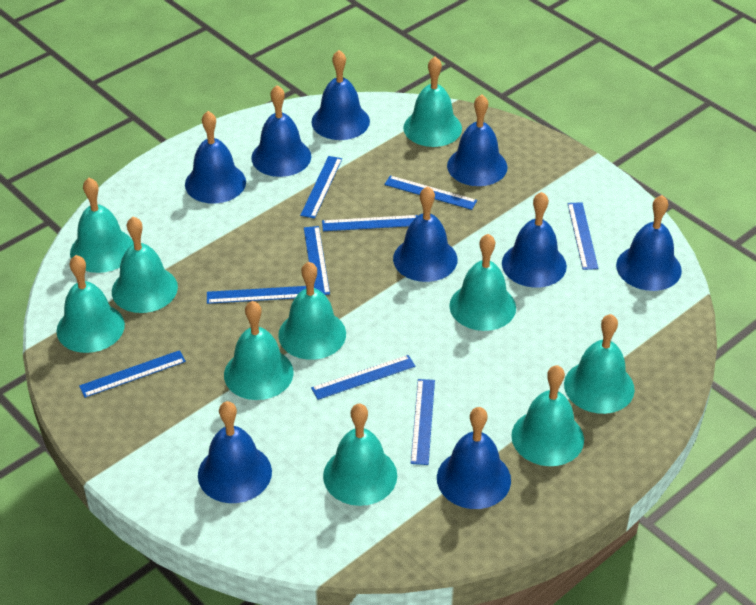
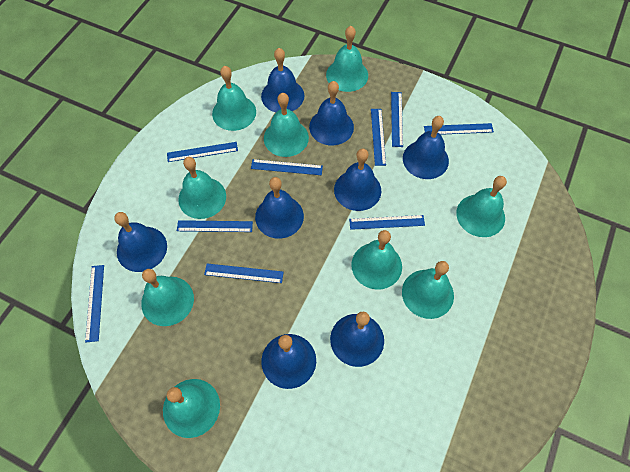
blue bell: 9 -> 8
turquoise bell: 10 -> 9

